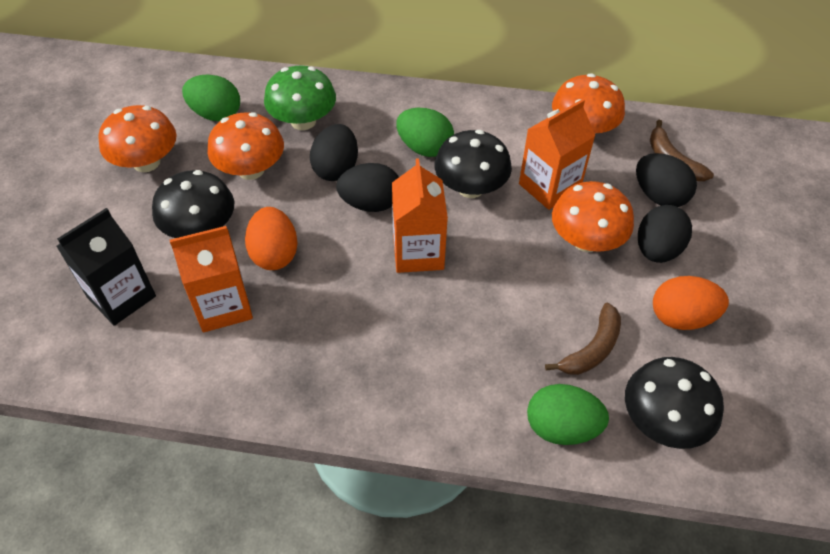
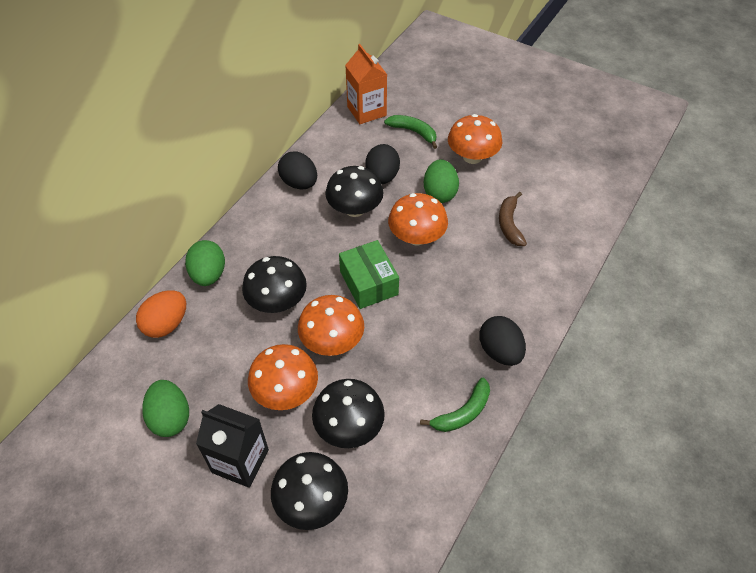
black egg: 4 -> 3
black mushroom: 3 -> 4
brown banana: 2 -> 1
green banana: 0 -> 2
green box: 0 -> 1
green mushroom: 1 -> 0
orange carton: 3 -> 1
orange egg: 2 -> 1

